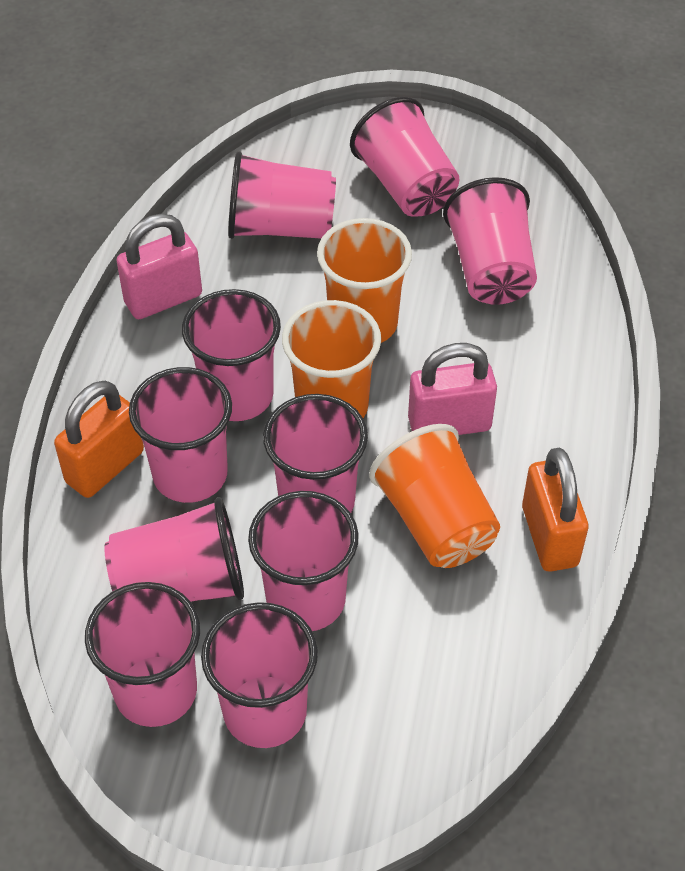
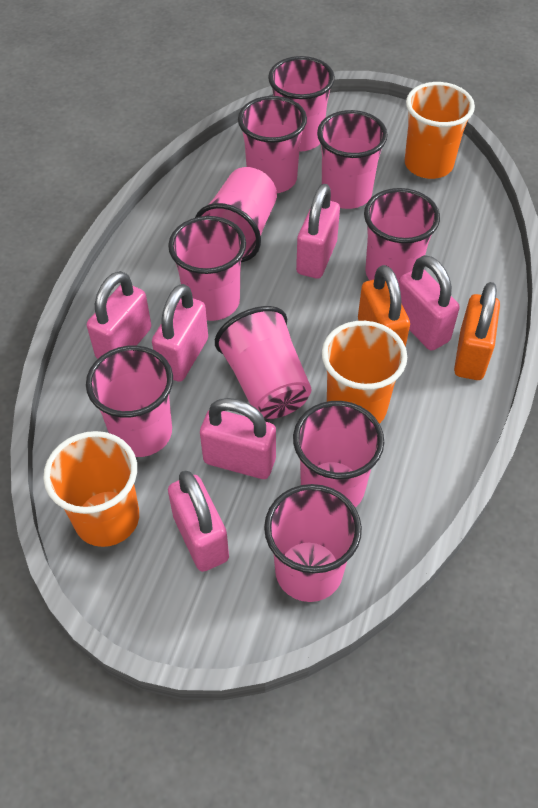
pink padlock: 2 -> 6

